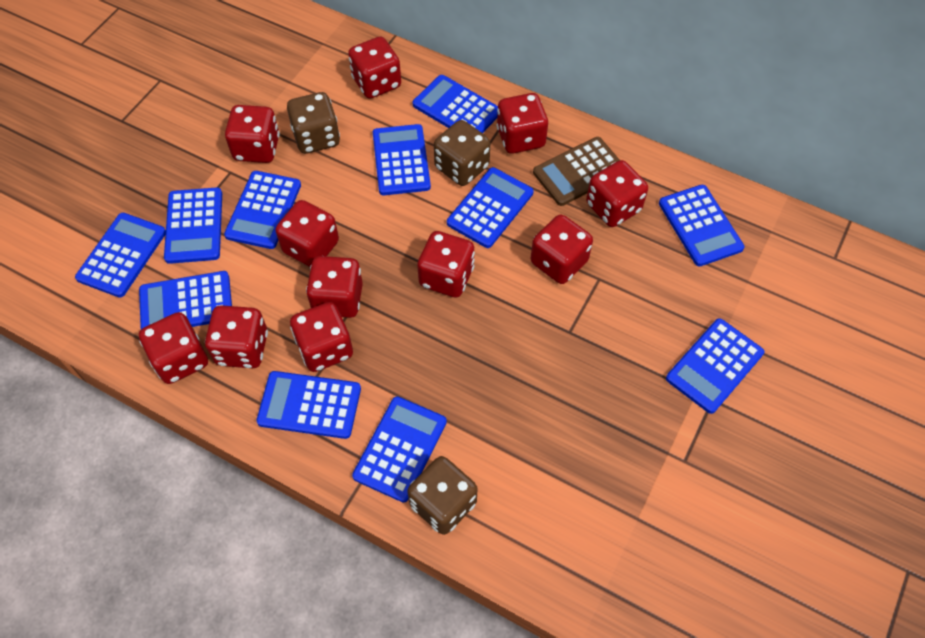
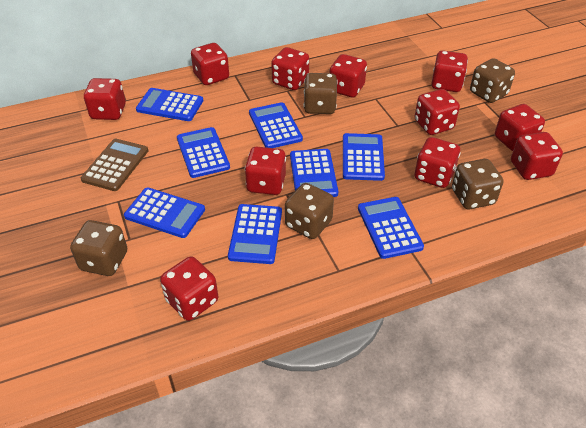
blue calculator: 11 -> 8
brown dice: 3 -> 5

